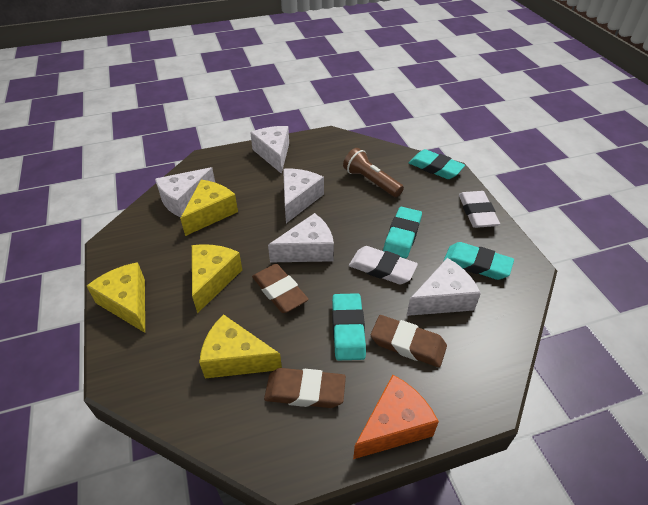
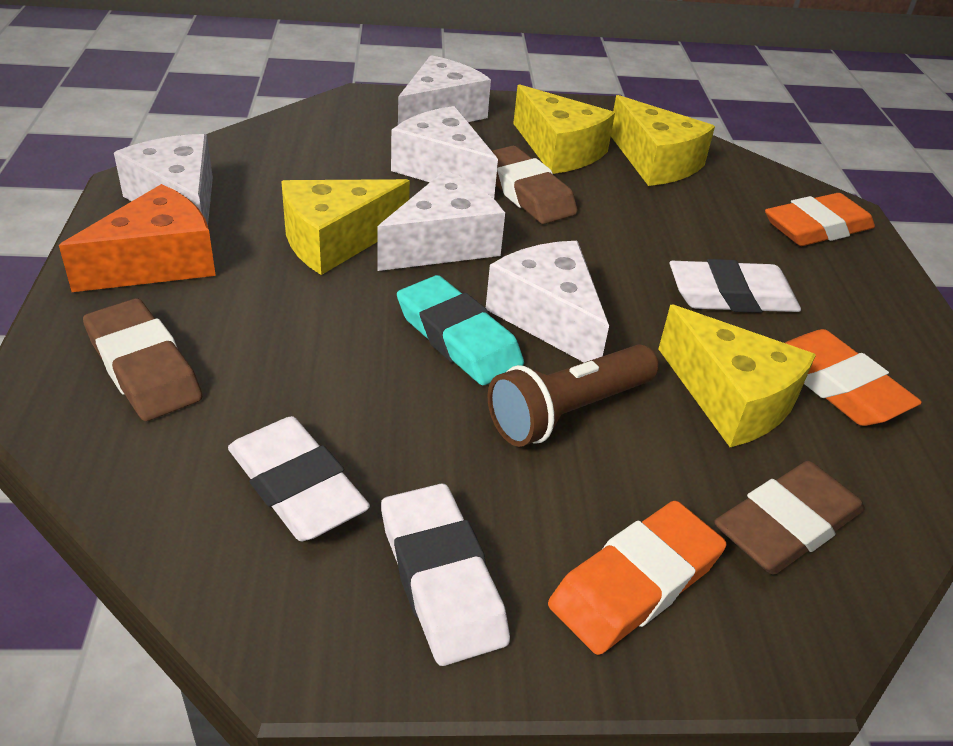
orange eraser: 0 -> 3
turquoise eraser: 4 -> 1
white eraser: 2 -> 3

